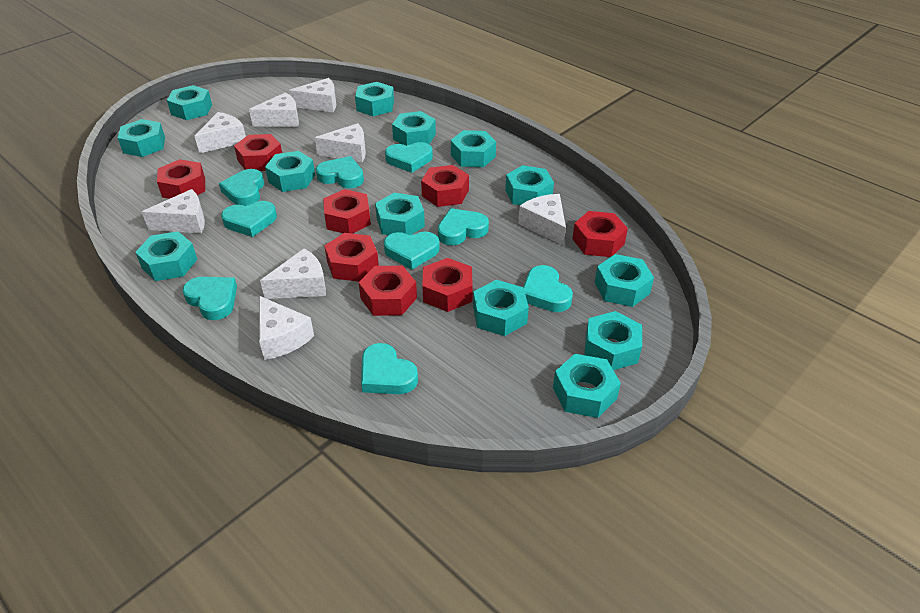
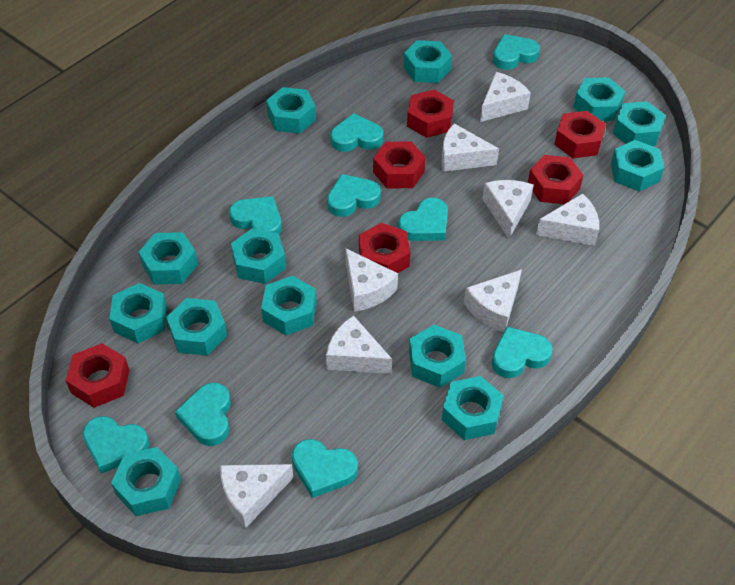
red nut: 8 -> 6

